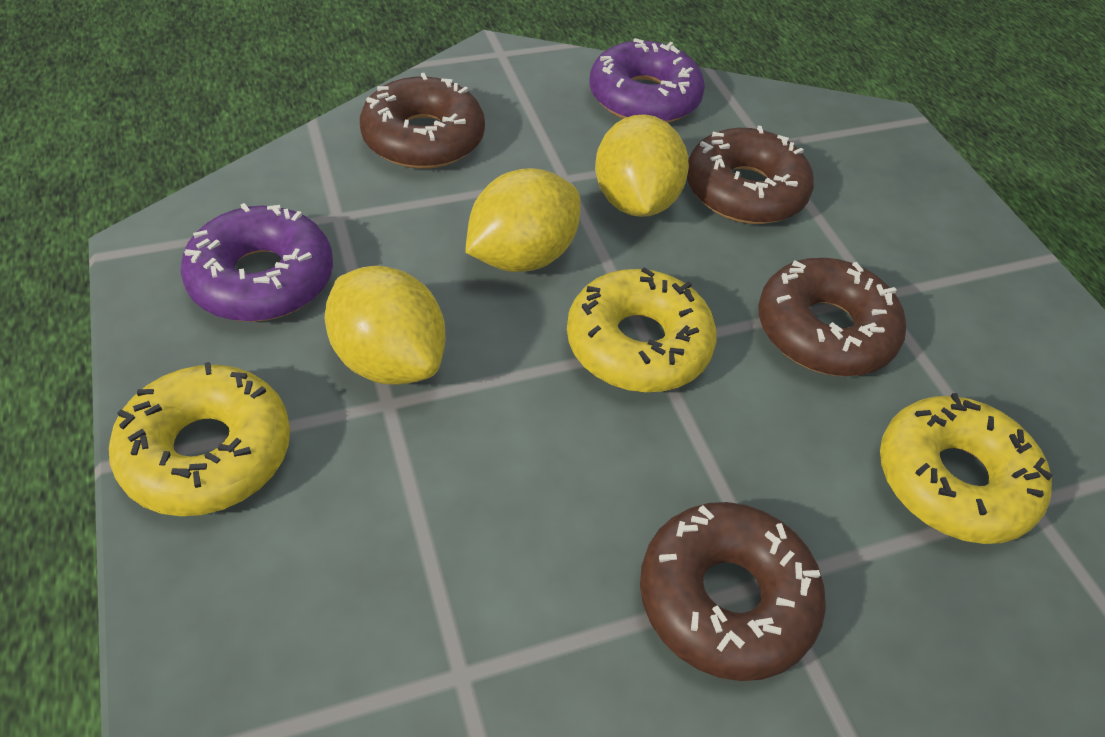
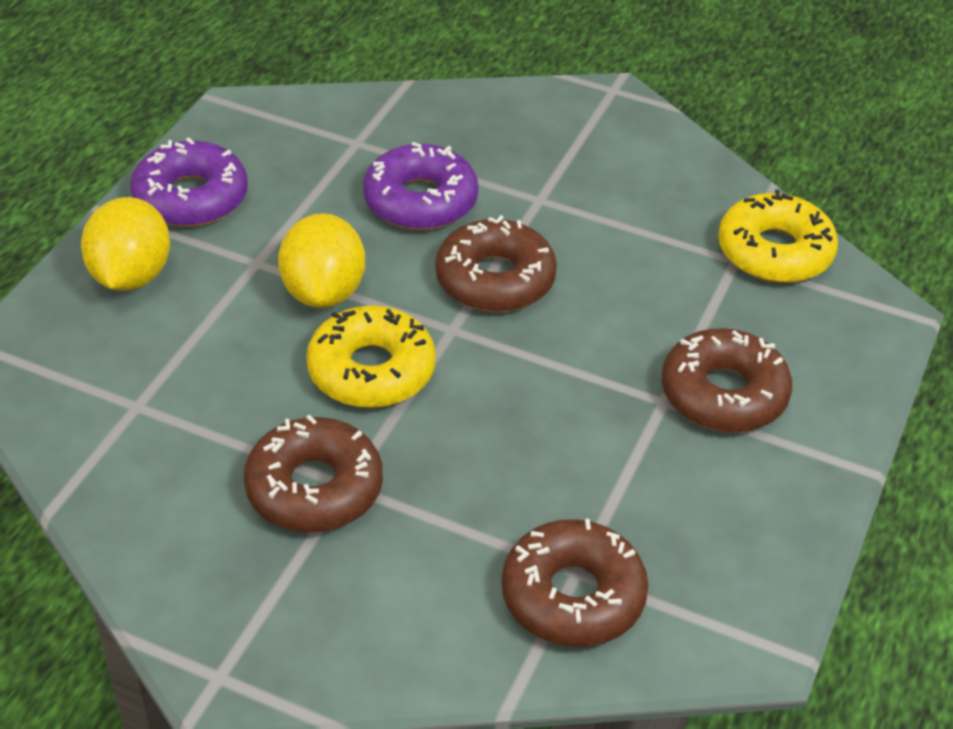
yellow donut: 3 -> 2
yellow lemon: 3 -> 2

